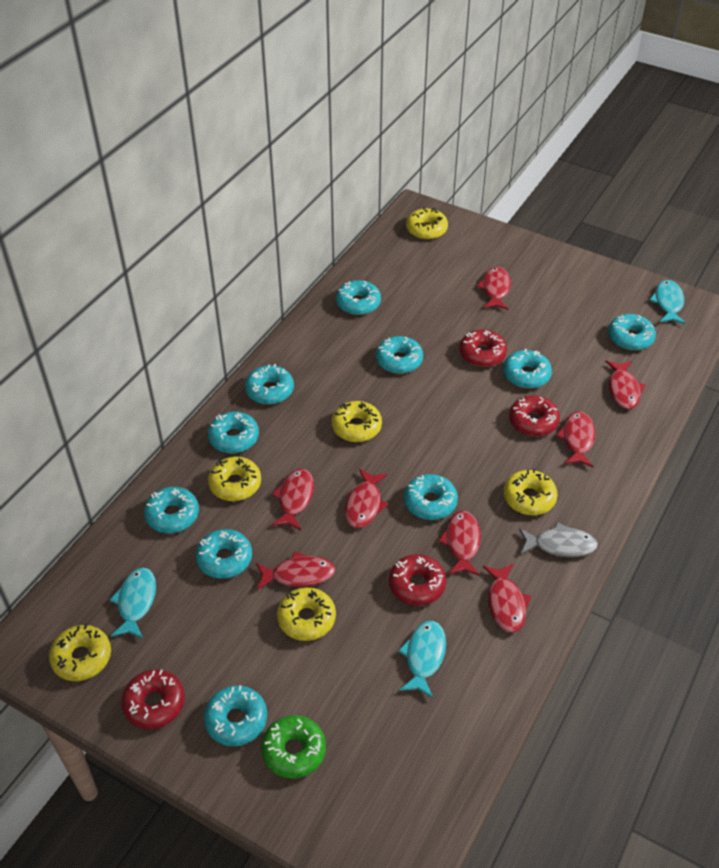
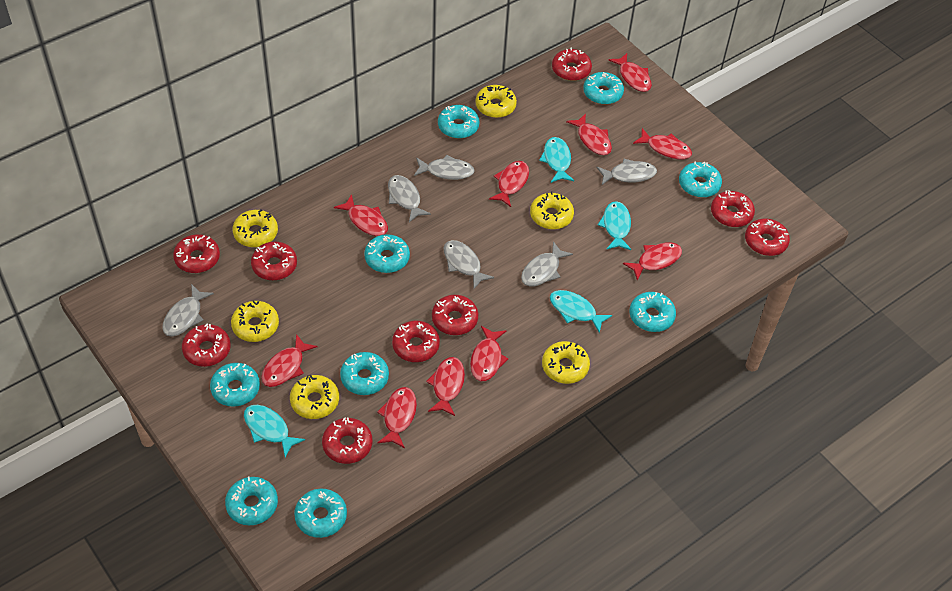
green donut: 1 -> 0
grey fish: 1 -> 6
red donut: 4 -> 9
red fish: 8 -> 10
turquoise donut: 10 -> 9
turquoise fish: 3 -> 4

